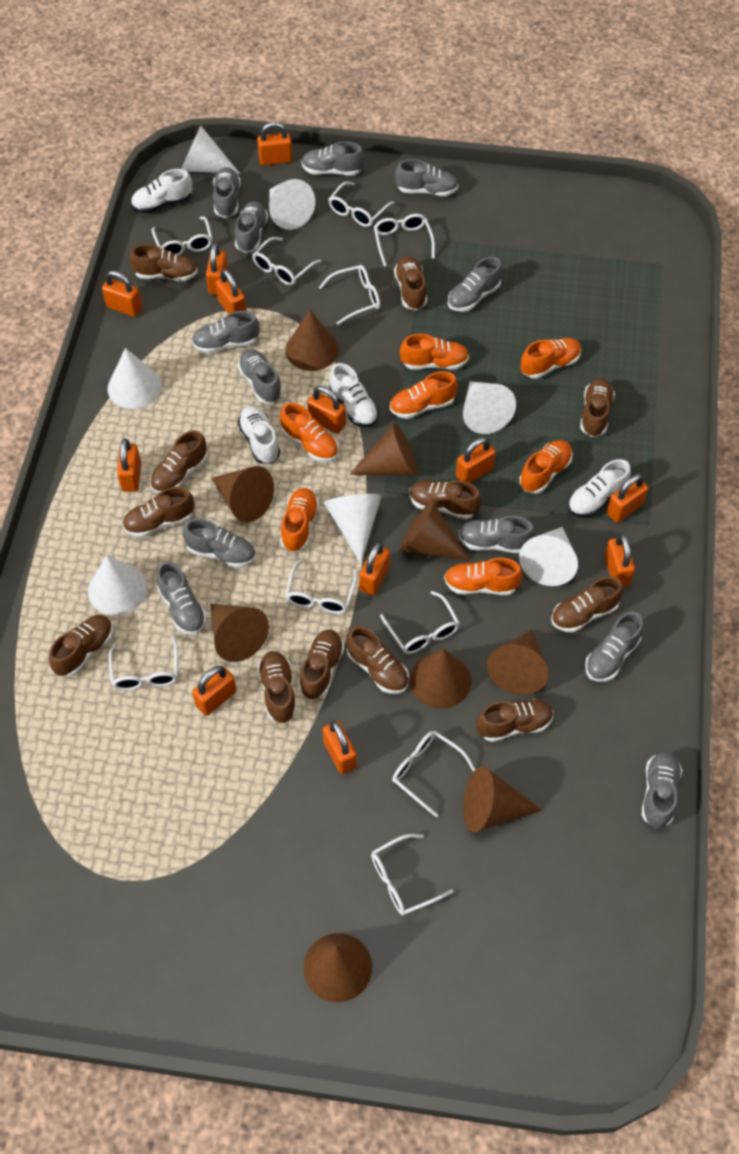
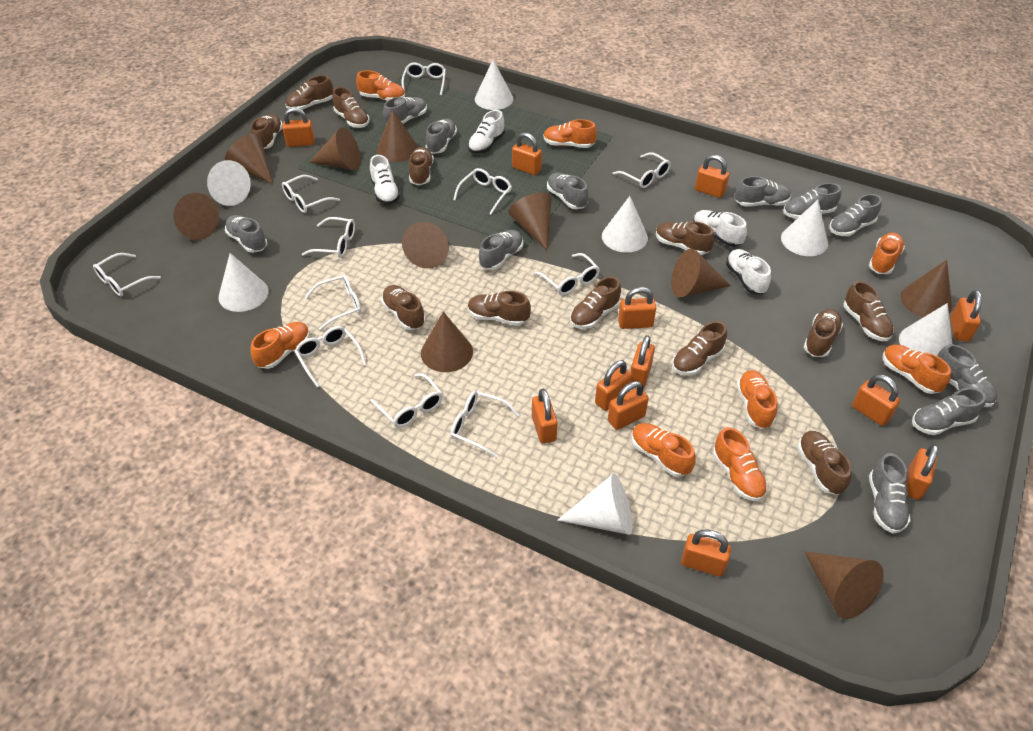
brown cone: 9 -> 10
grey shoe: 12 -> 11
orange shoe: 7 -> 8
white glasses: 10 -> 11

